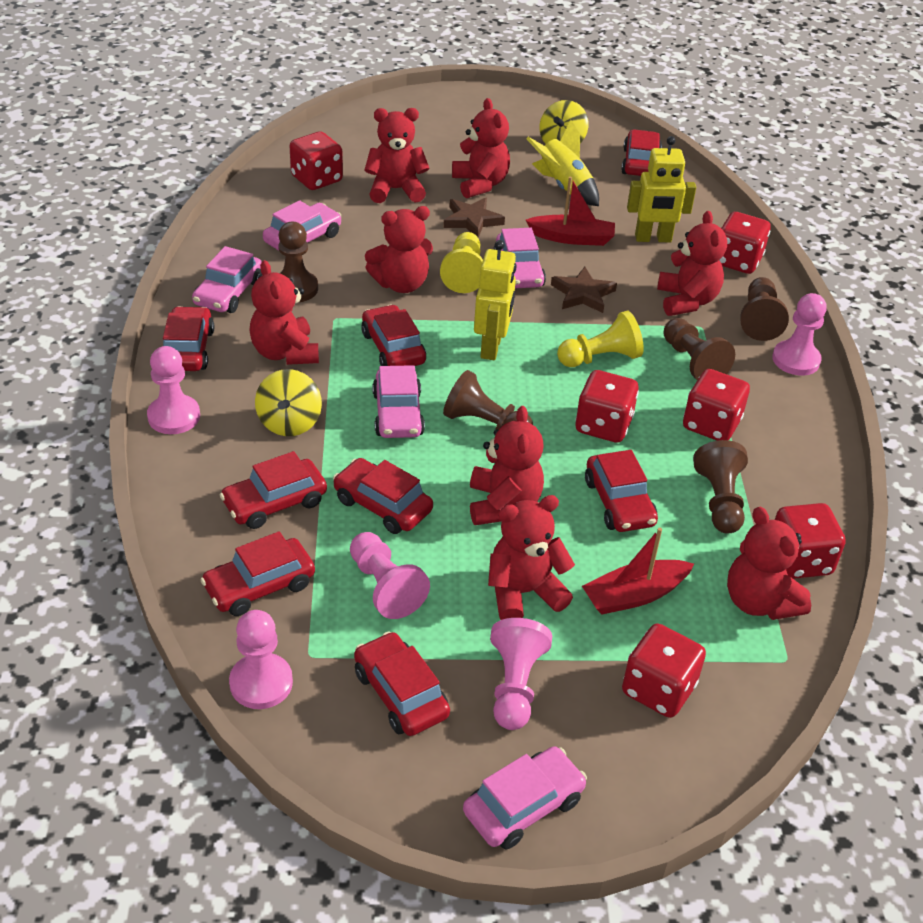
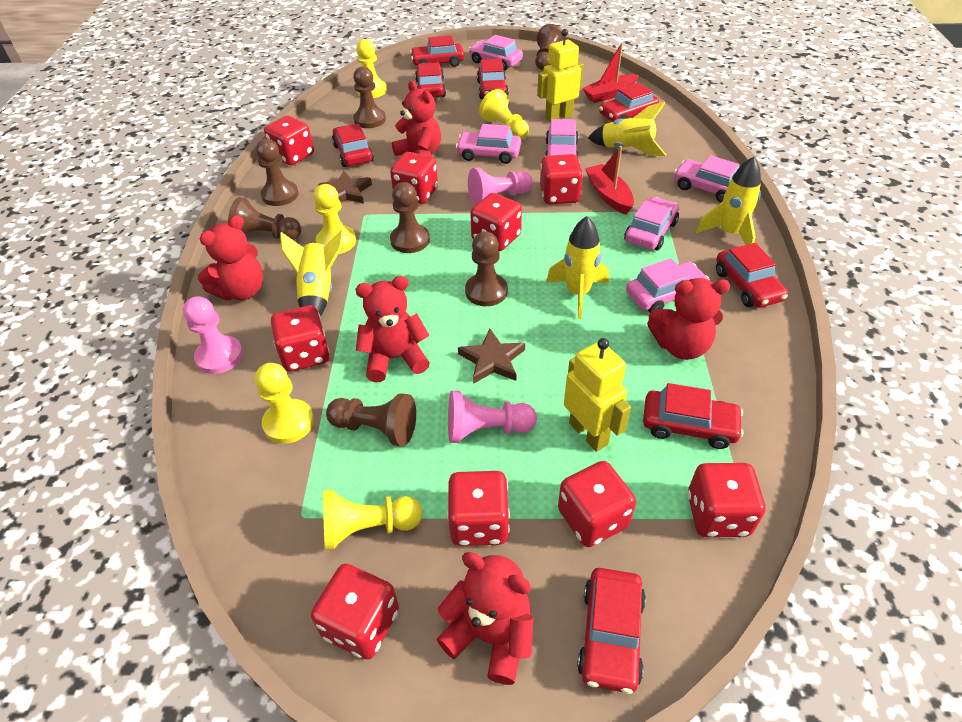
brown pawn: 5 -> 7
pink car: 5 -> 6
pink pawn: 5 -> 3
red dice: 6 -> 9
red teddy bear: 8 -> 5
yellow pawn: 2 -> 5
yellow rocket: 1 -> 4
yellow spinning top: 2 -> 0

